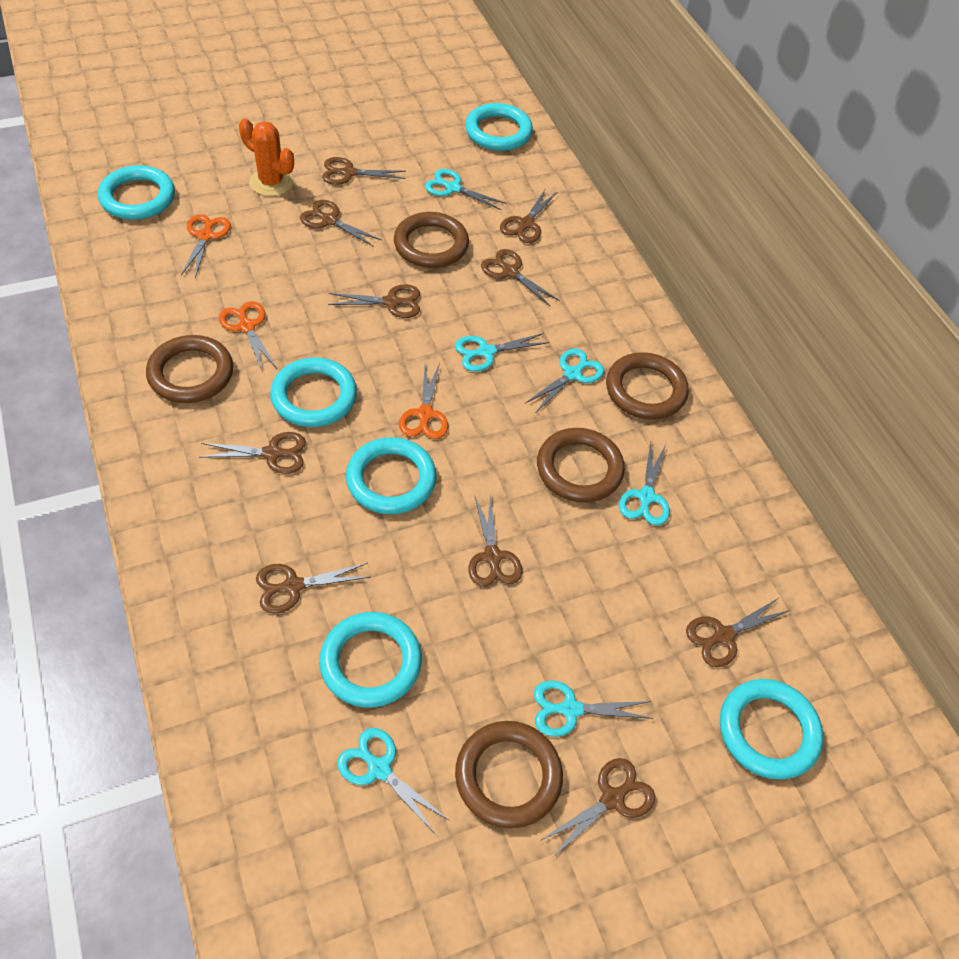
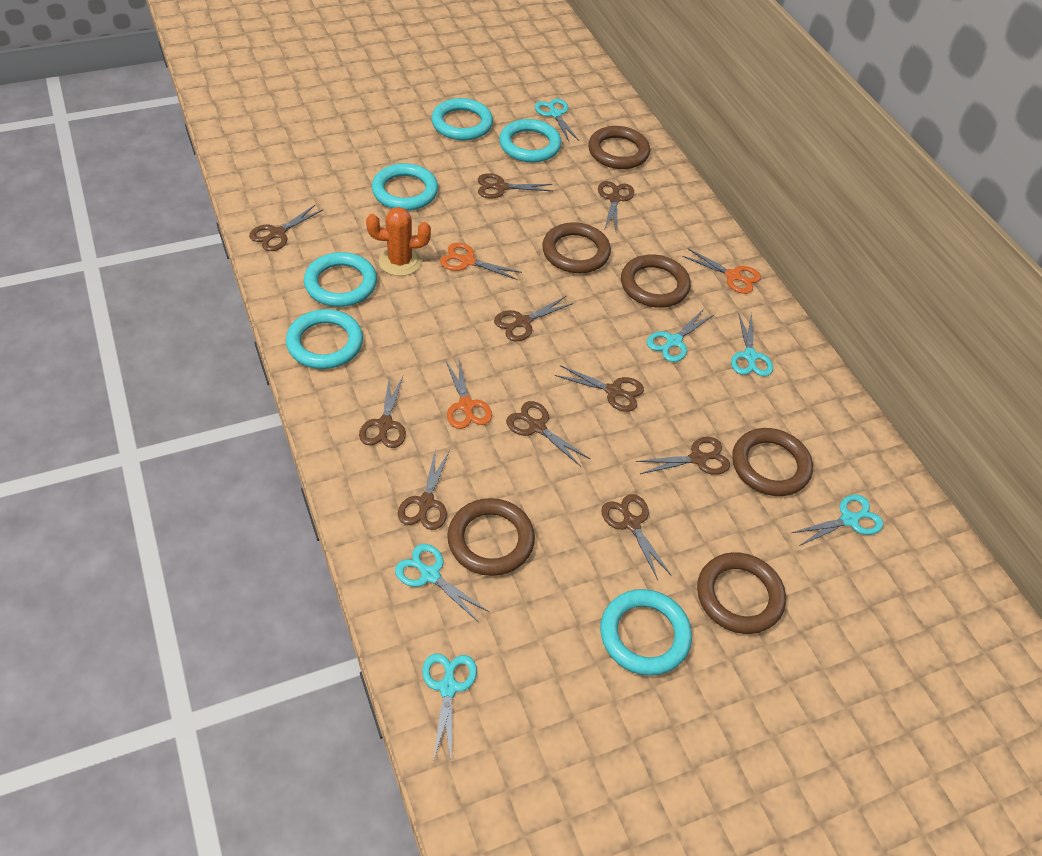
brown ring: 5 -> 6

